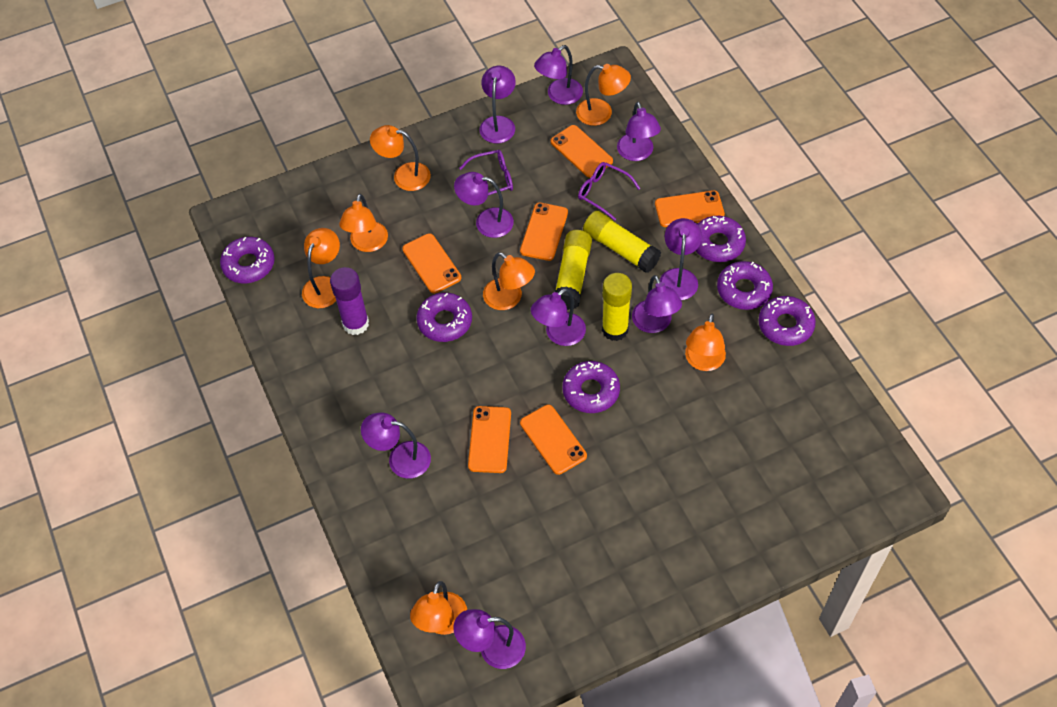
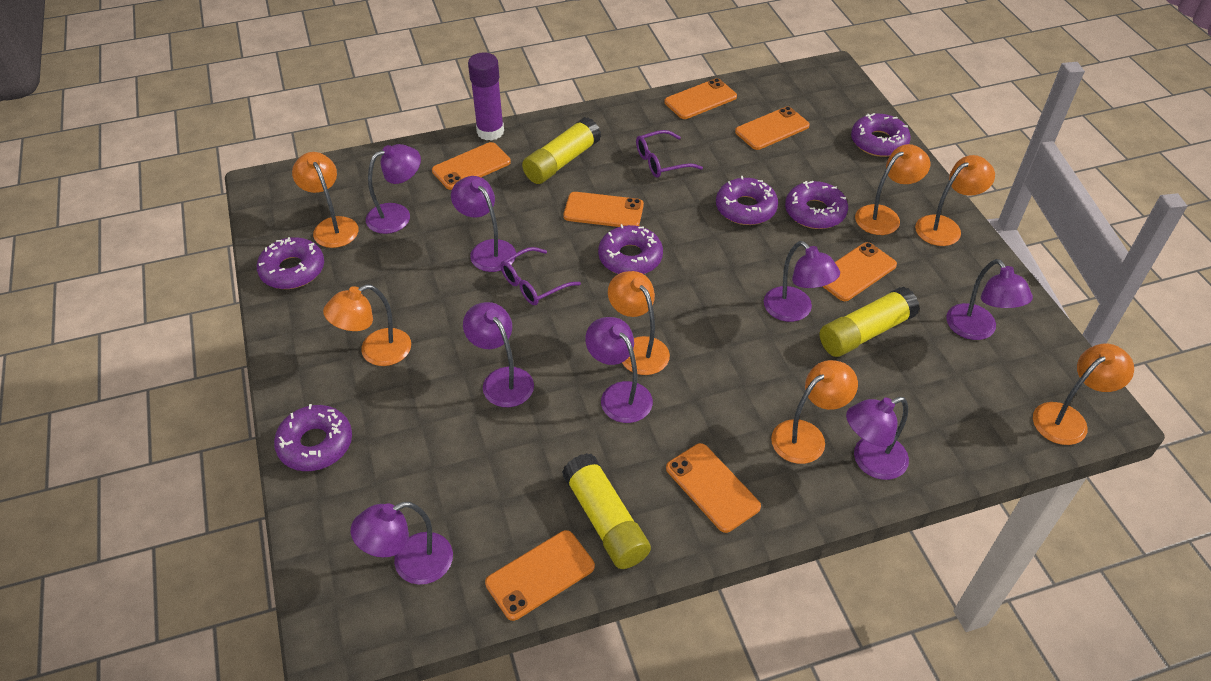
orange phone: 6 -> 7
purple lamp: 9 -> 8

